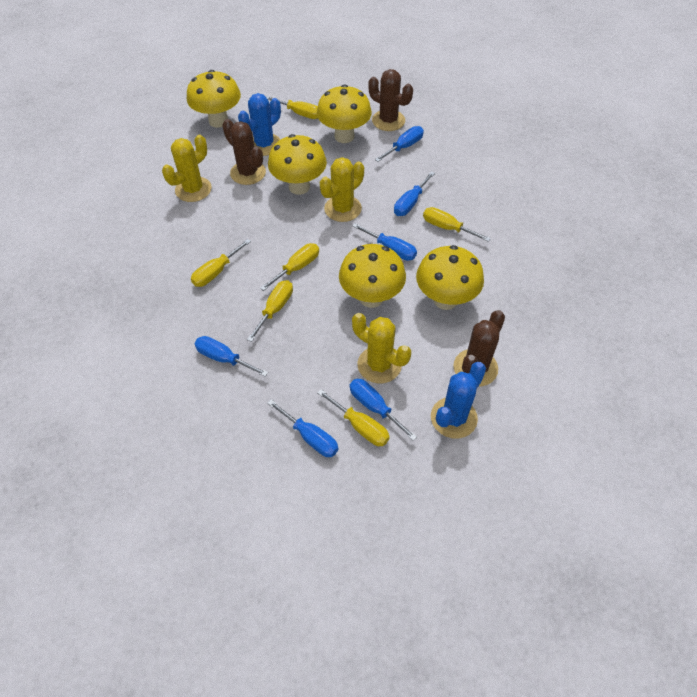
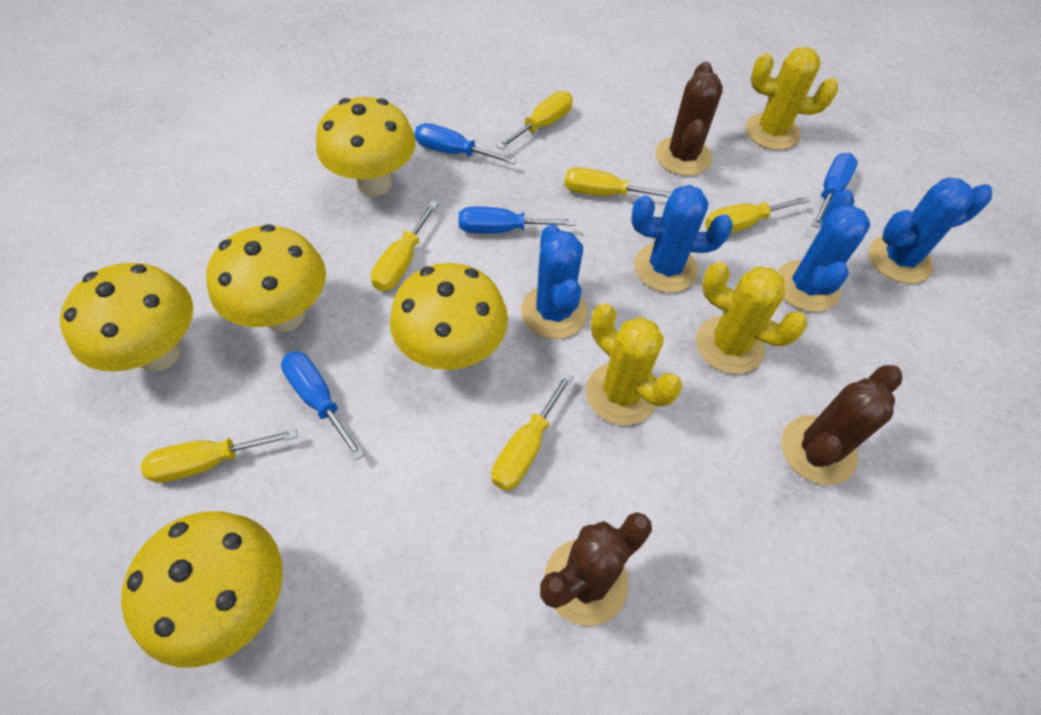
blue cactus: 2 -> 4
blue screwdriver: 6 -> 4

